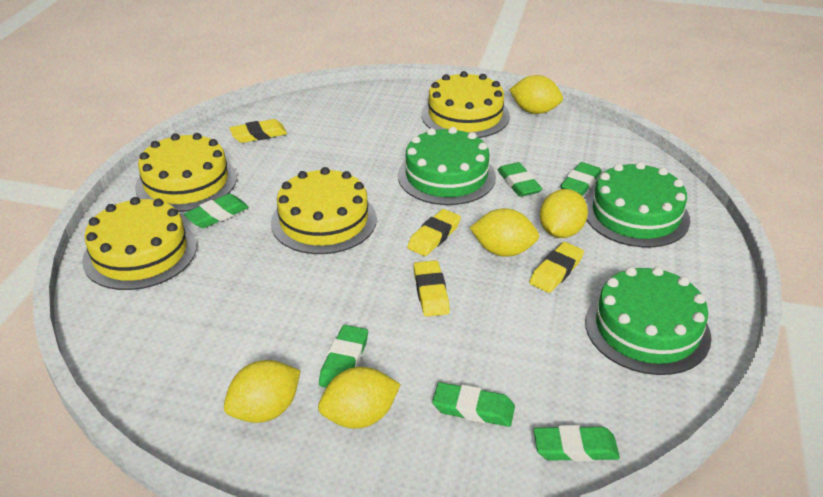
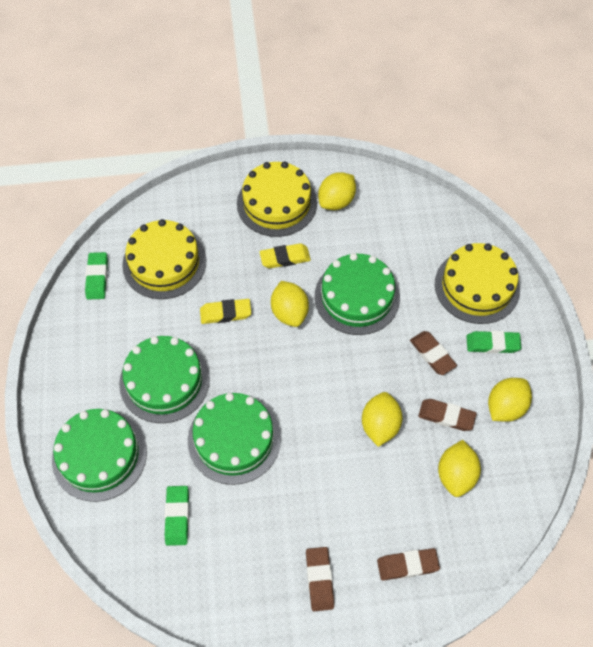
brown eraser: 0 -> 4
green cake: 3 -> 4
green eraser: 6 -> 3
yellow cake: 4 -> 3
yellow eraser: 4 -> 2

